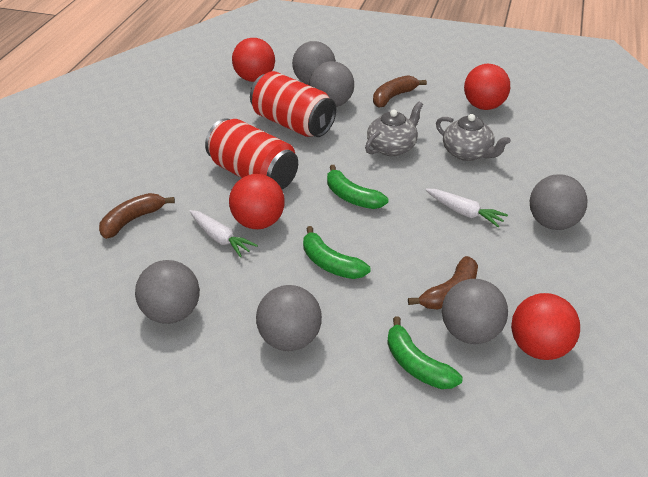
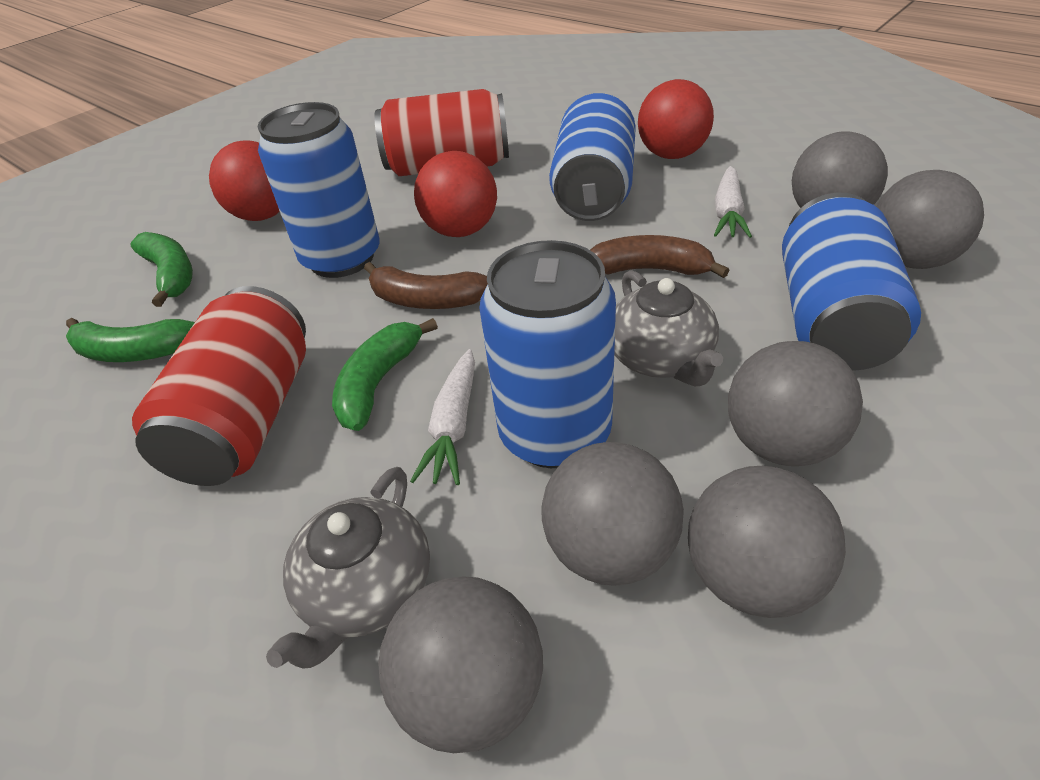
blue can: 0 -> 4
brown banana: 3 -> 2
red ball: 4 -> 3

